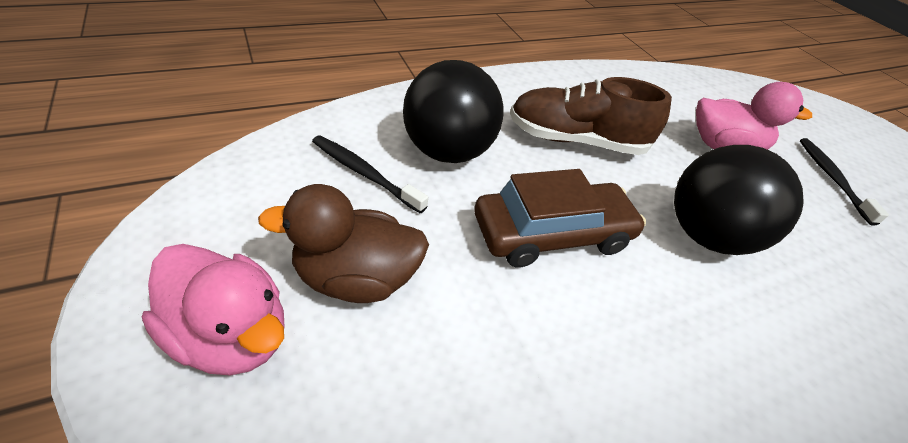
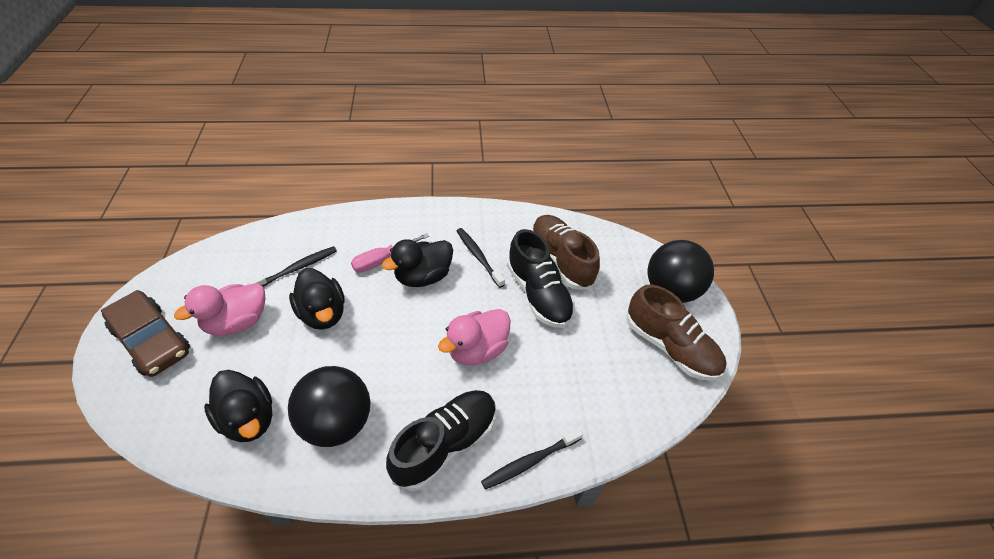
black duck: 0 -> 3
black shoe: 0 -> 2
black toothbrush: 2 -> 3
brown duck: 1 -> 0
brown shoe: 1 -> 2
pink screwdriver: 0 -> 1

